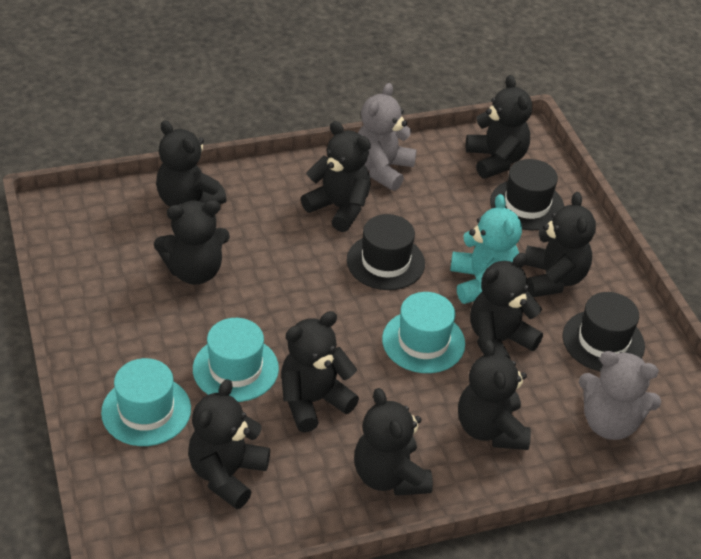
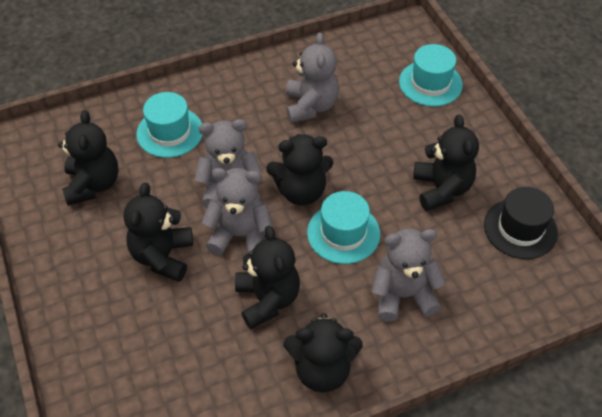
black hat: 3 -> 1
black teddy bear: 10 -> 6
grey teddy bear: 2 -> 4
turquoise teddy bear: 1 -> 0

